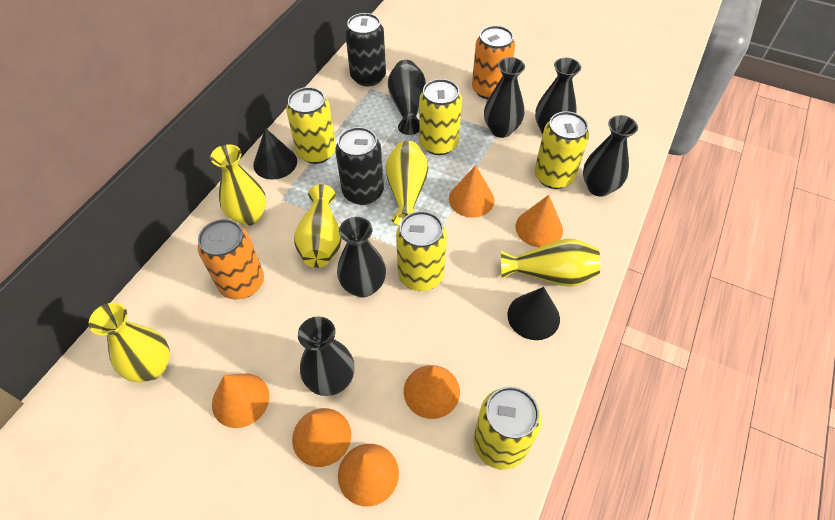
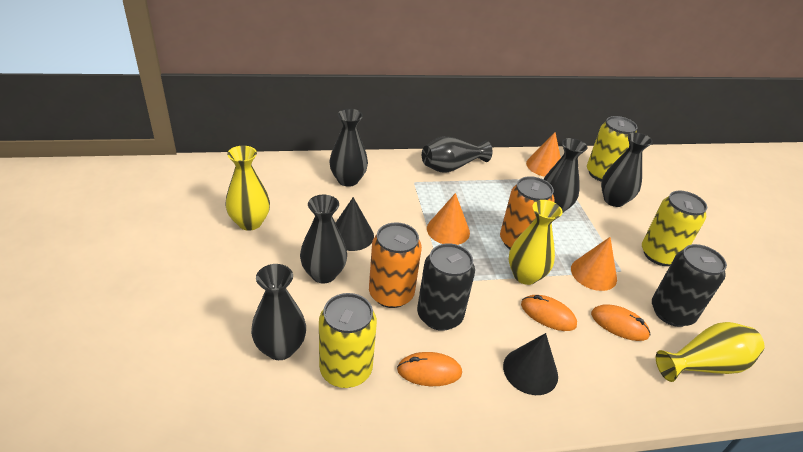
orange cone: 6 -> 3
orange mouse: 0 -> 3
yellow can: 5 -> 3
yellow vase: 5 -> 3

